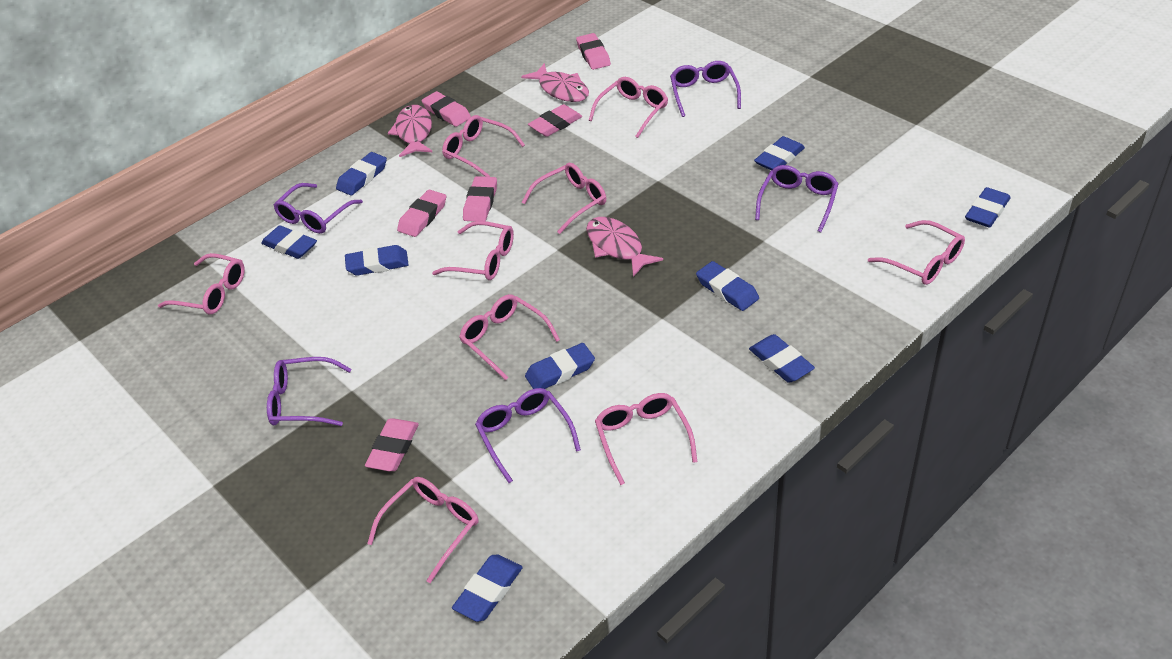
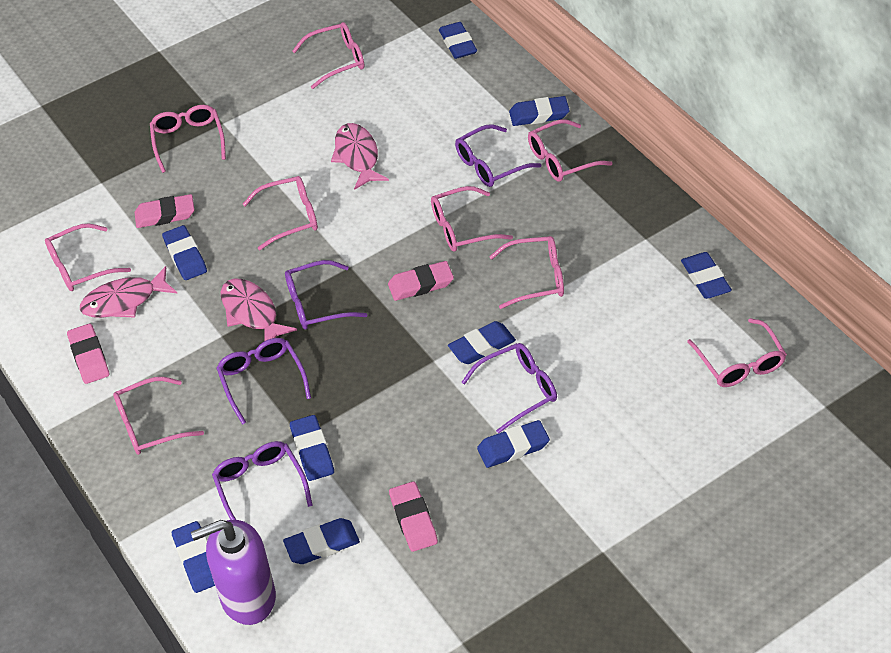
pink eraser: 6 -> 4
purple soap dispenser: 0 -> 1

